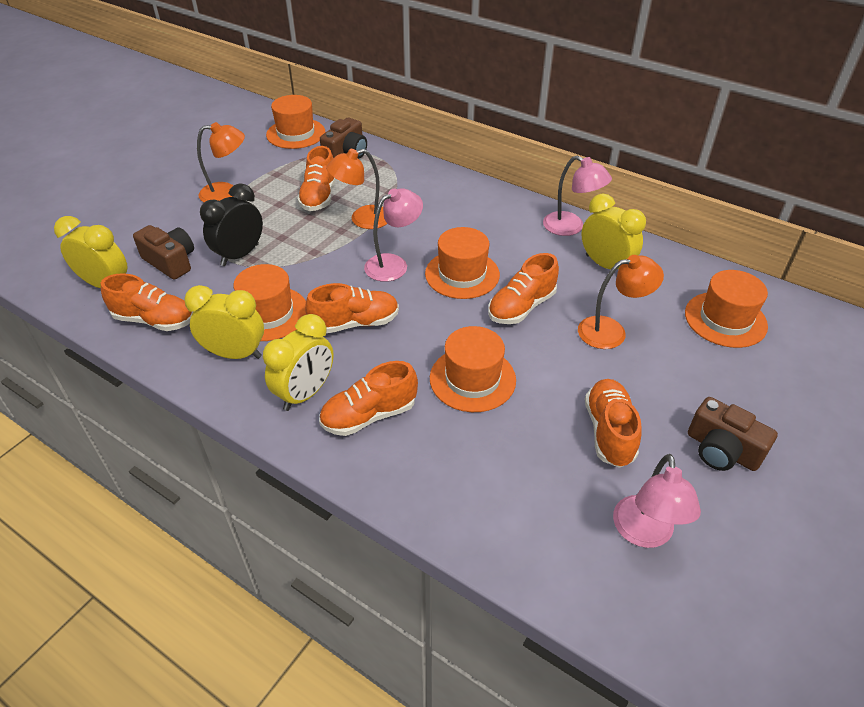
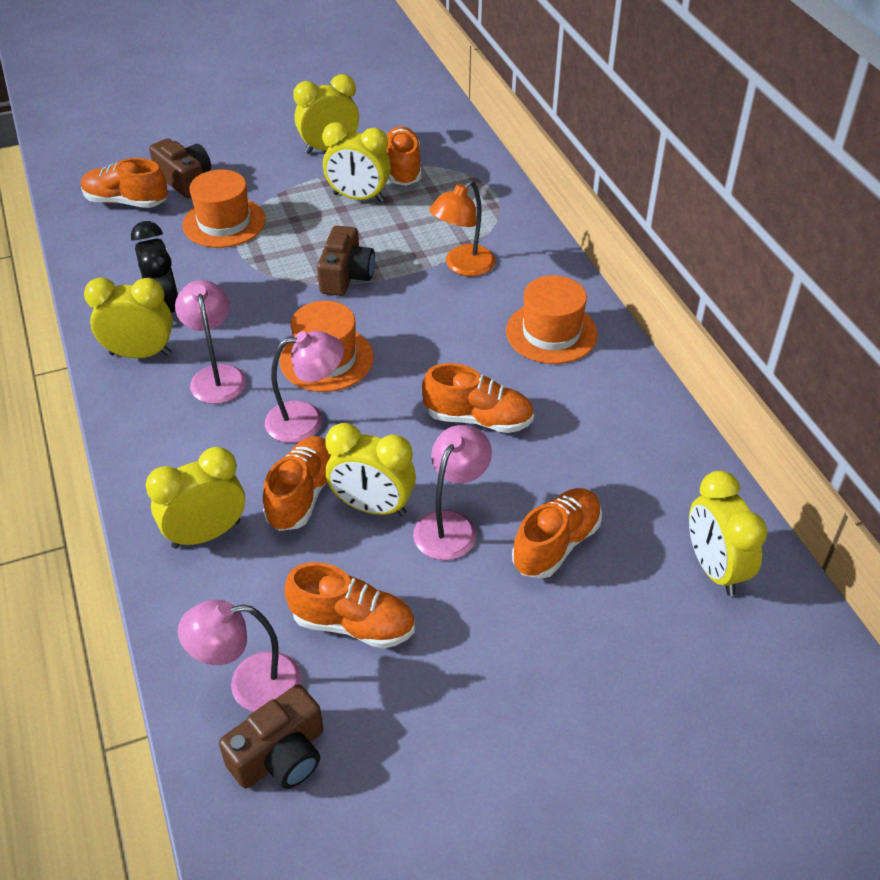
orange hat: 5 -> 3
orange lamp: 3 -> 1
pink lamp: 3 -> 4
yellow clock: 4 -> 6

